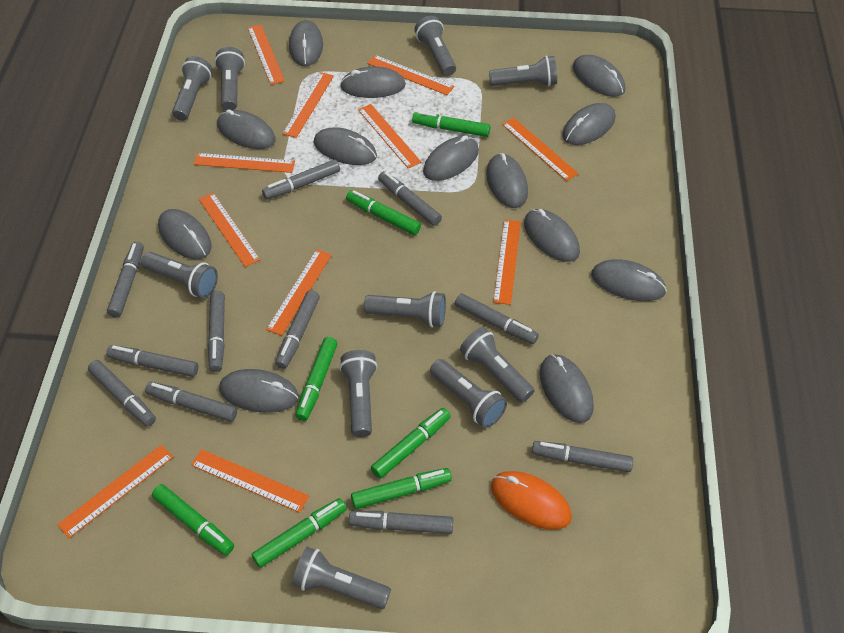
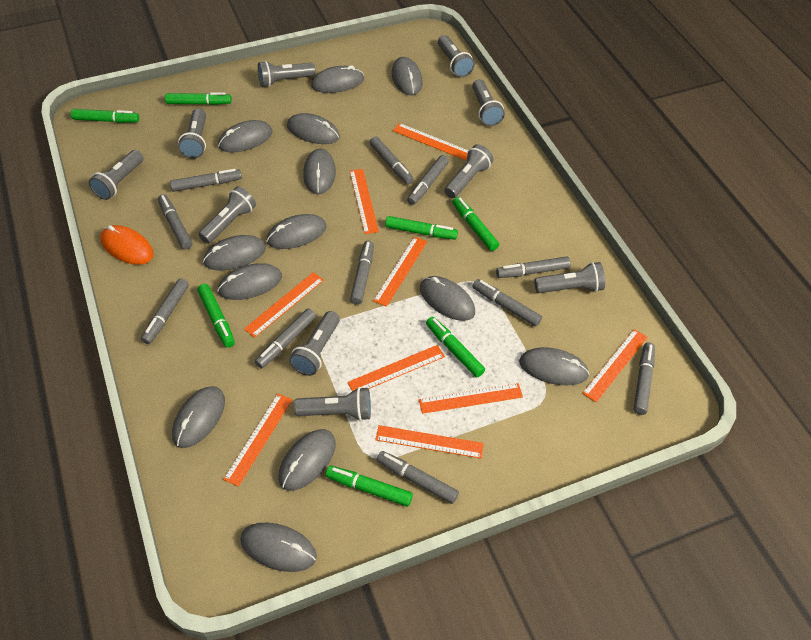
orange ruler: 11 -> 9

